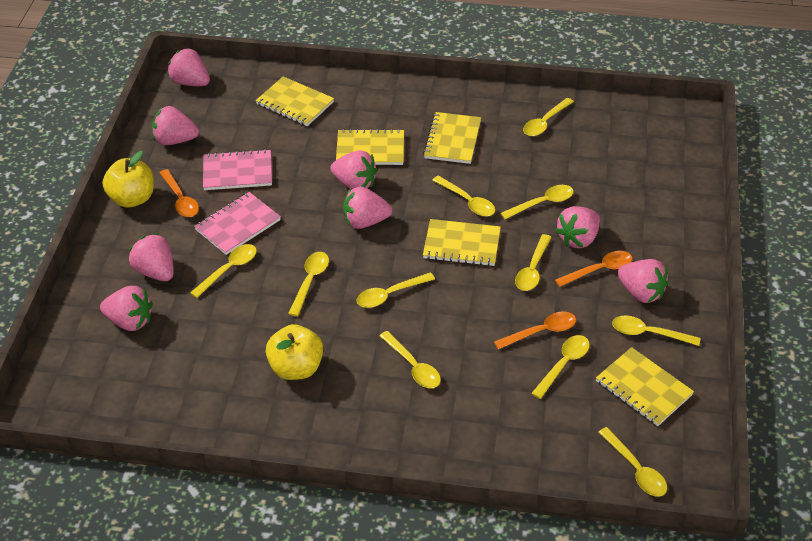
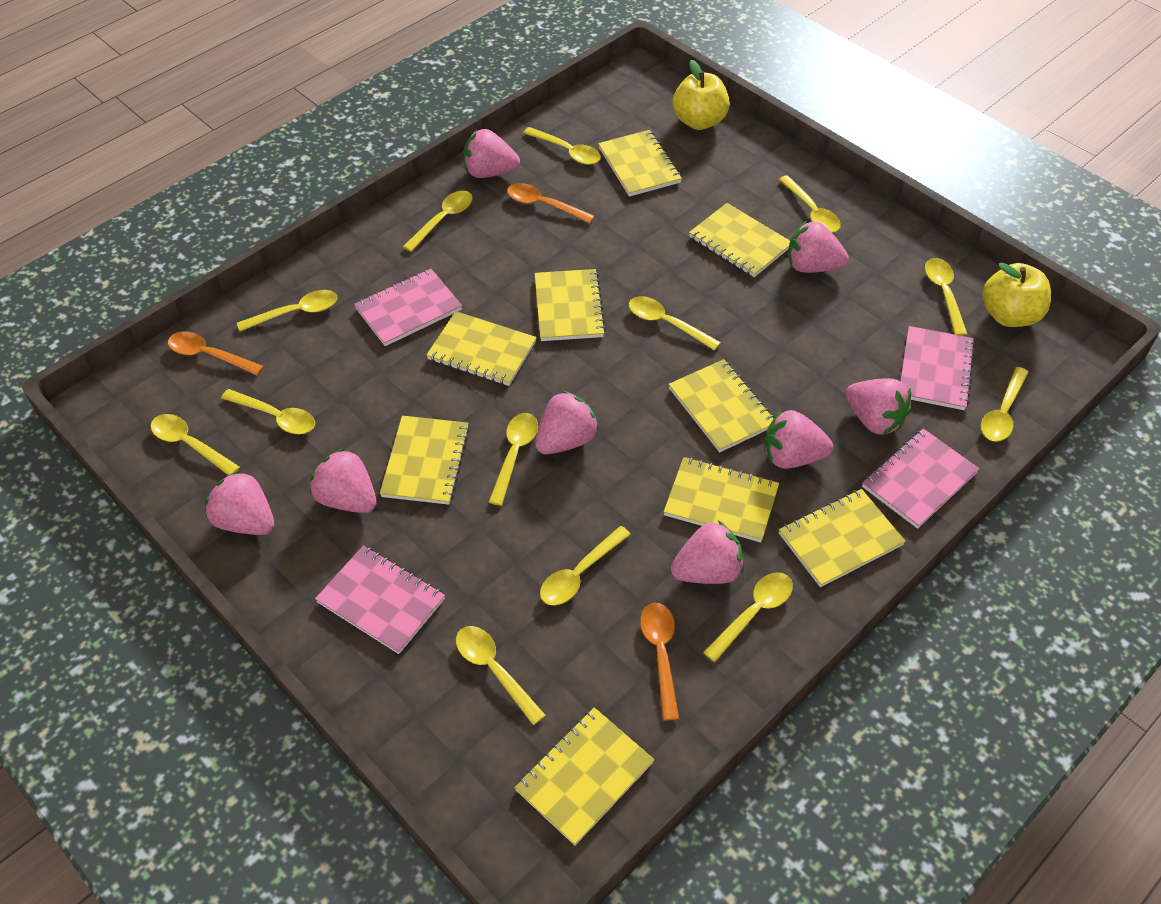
pink notebook: 2 -> 4
yellow notebook: 5 -> 9
yellow spoon: 11 -> 13

